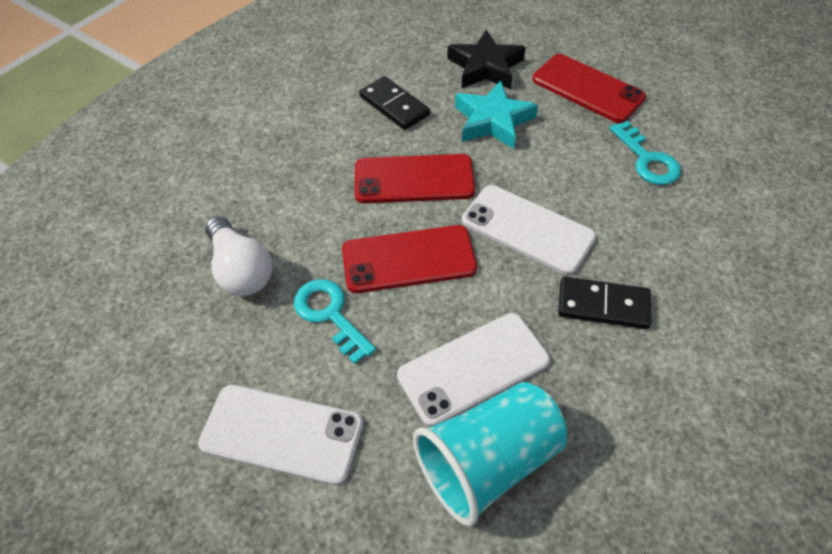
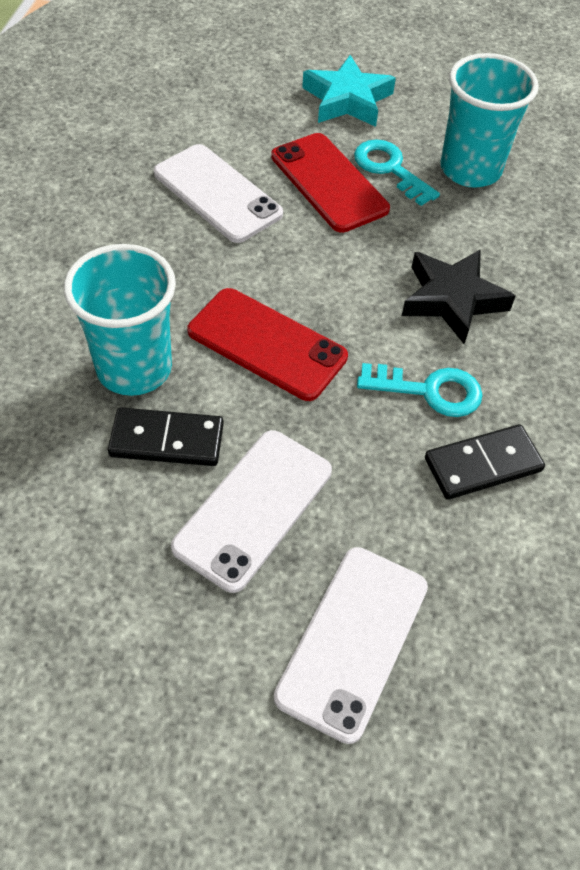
red phone: 3 -> 2
turquoise cup: 1 -> 2
white light bulb: 1 -> 0

